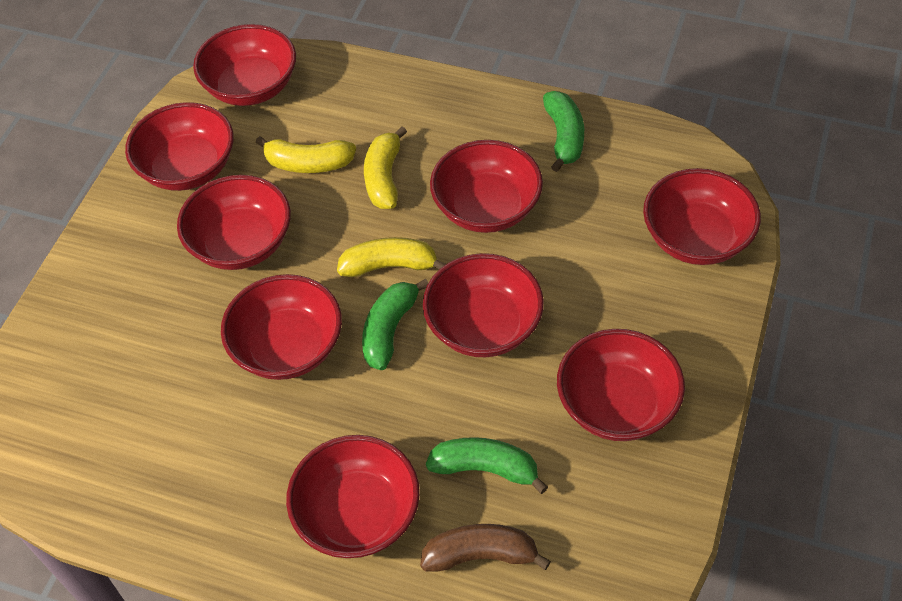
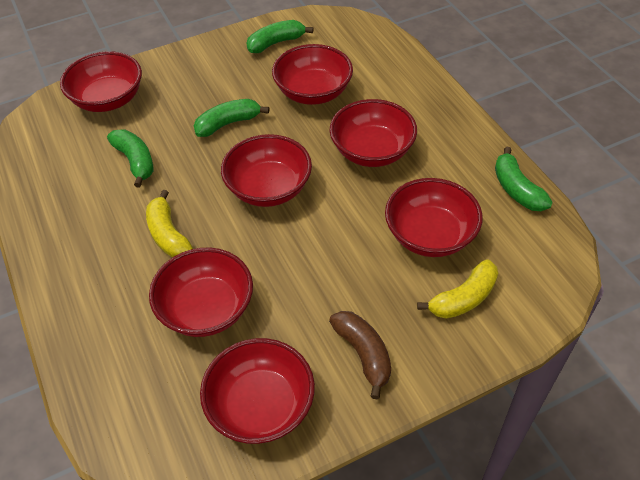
green banana: 3 -> 4
red bowl: 9 -> 7
yellow banana: 3 -> 2

